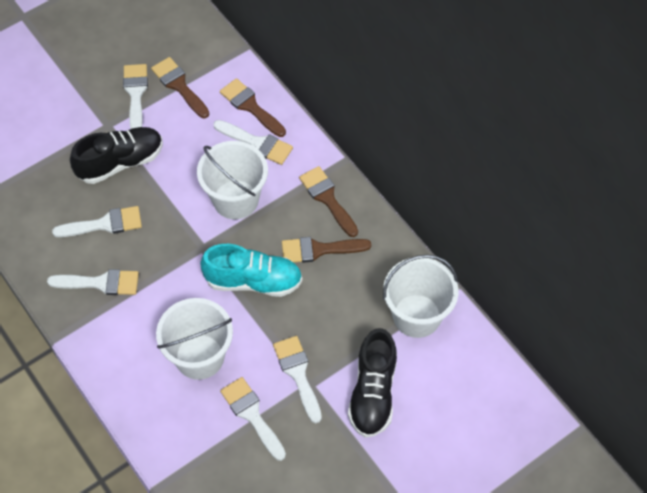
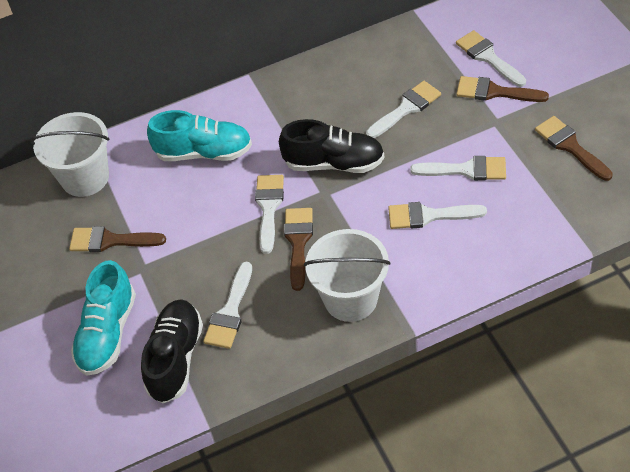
turquoise shoe: 1 -> 2
white bucket: 3 -> 2

